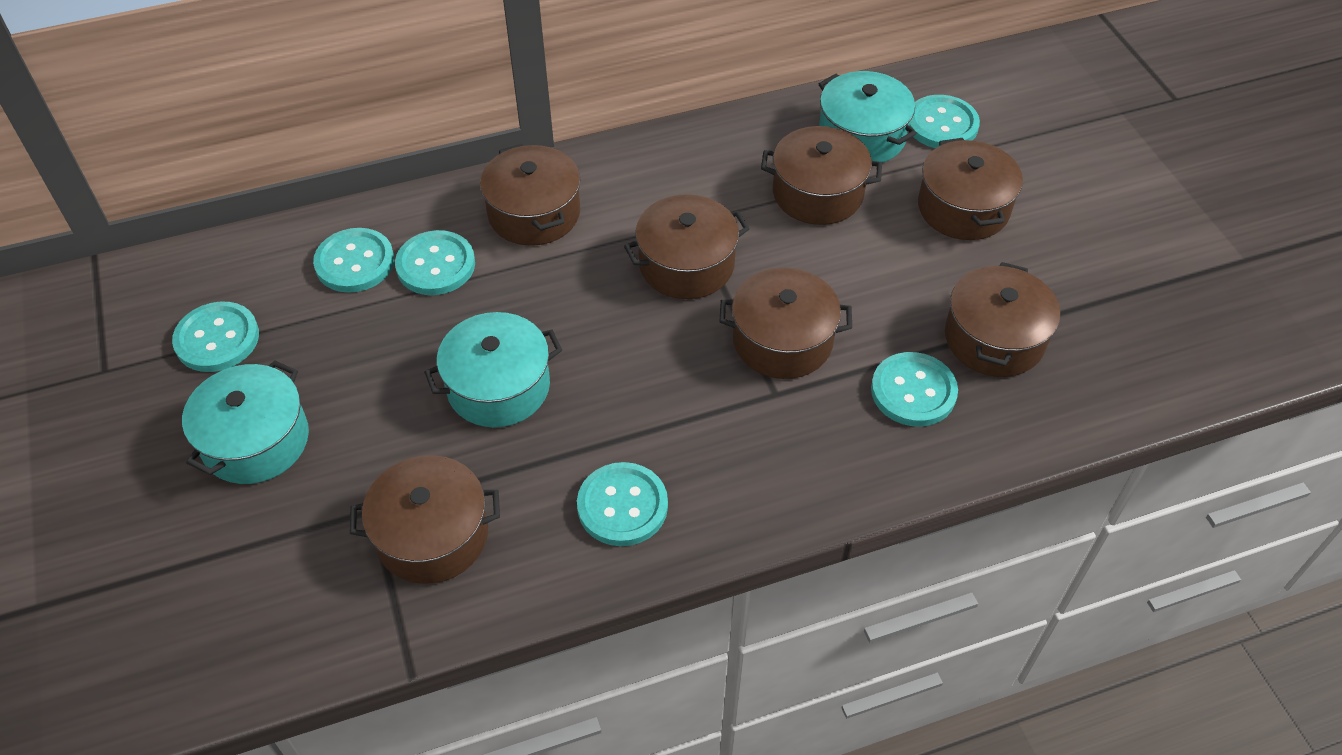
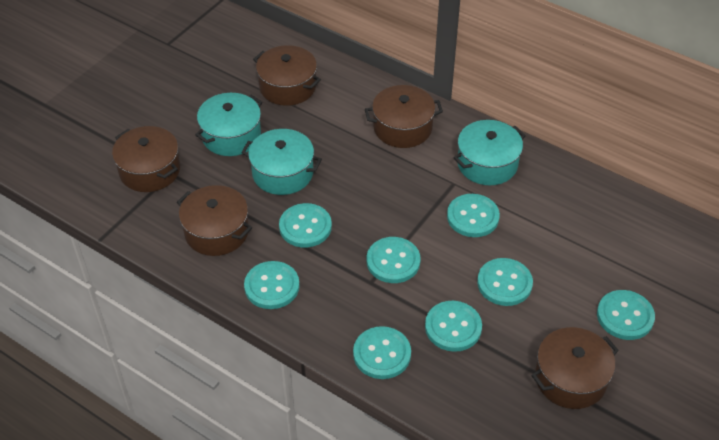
brown pot: 7 -> 5
turquoise button: 6 -> 8

